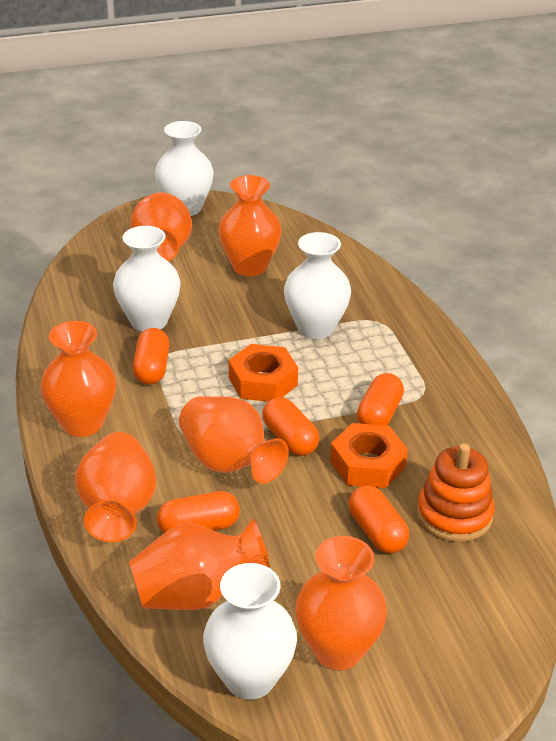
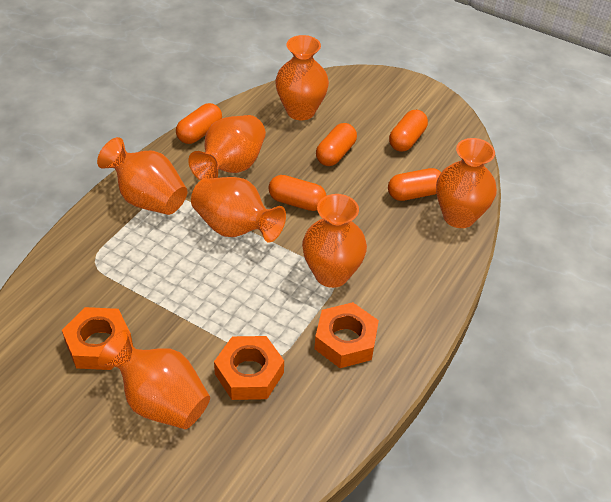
orange nut: 2 -> 3
orange stacking toy: 1 -> 0
white vase: 4 -> 0

